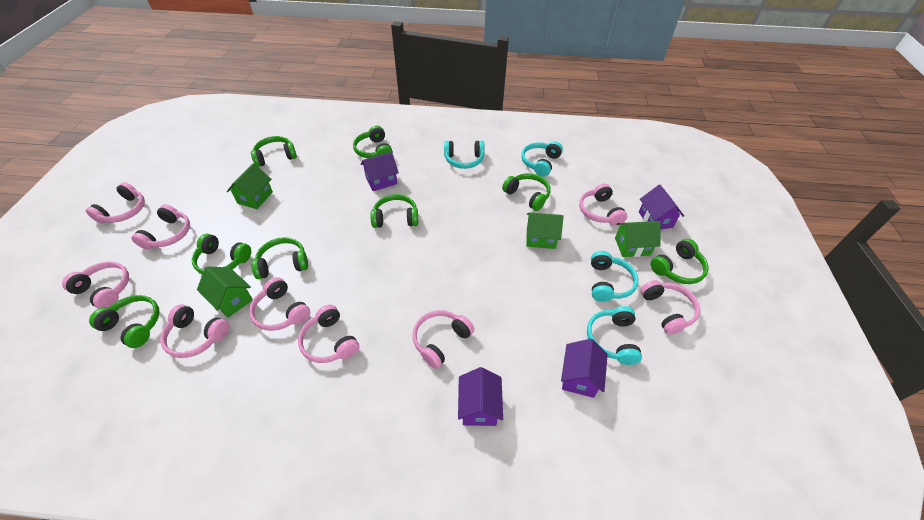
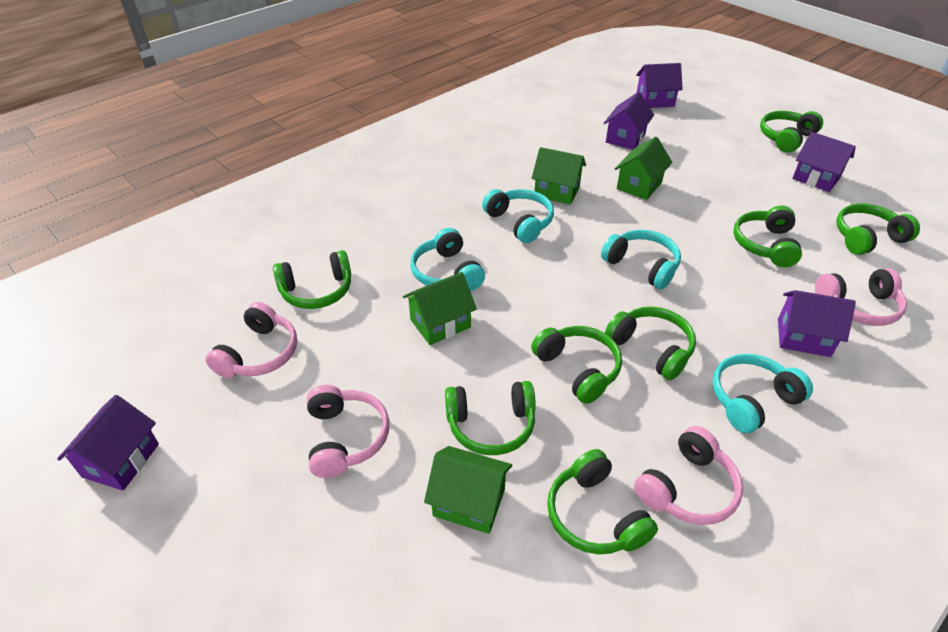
pink headphones: 9 -> 4
purple house: 4 -> 5

